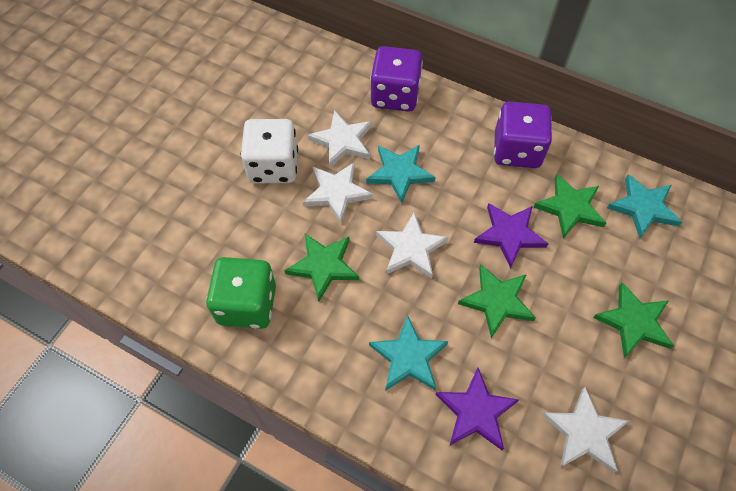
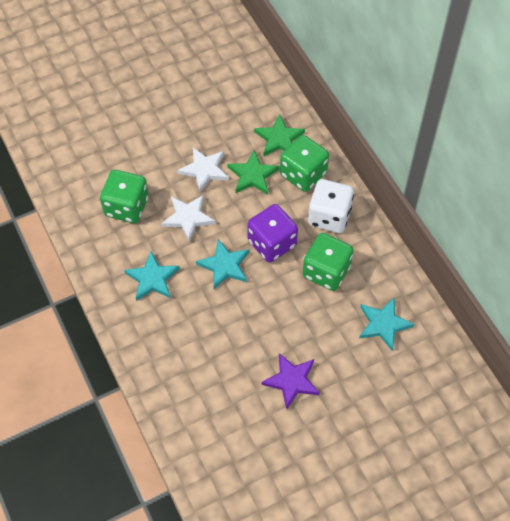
green dice: 1 -> 3
green star: 4 -> 2
purple dice: 2 -> 1
purple star: 2 -> 1
white star: 4 -> 2

